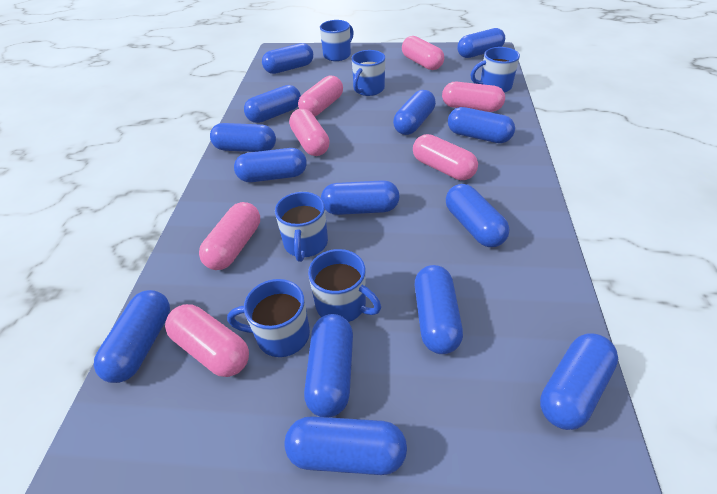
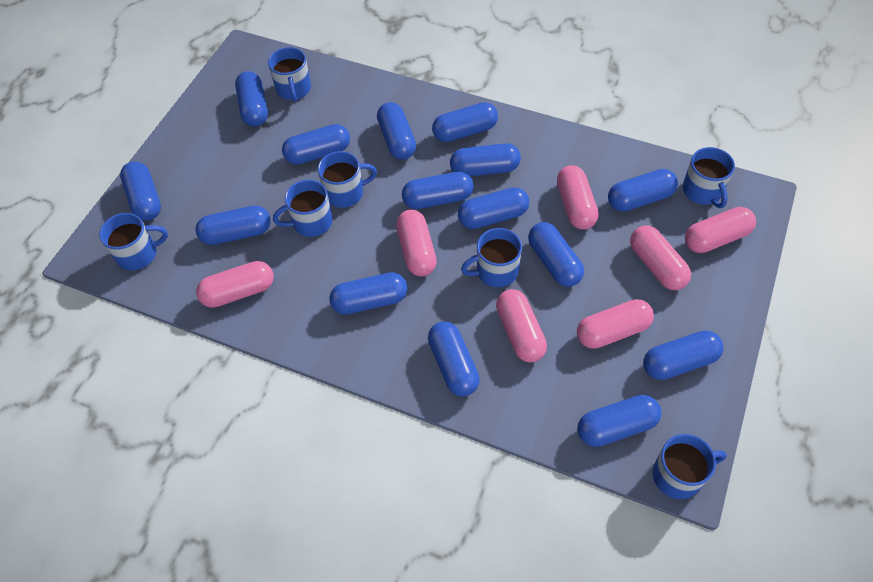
blue capsule: 14 -> 15
blue mug: 6 -> 7

